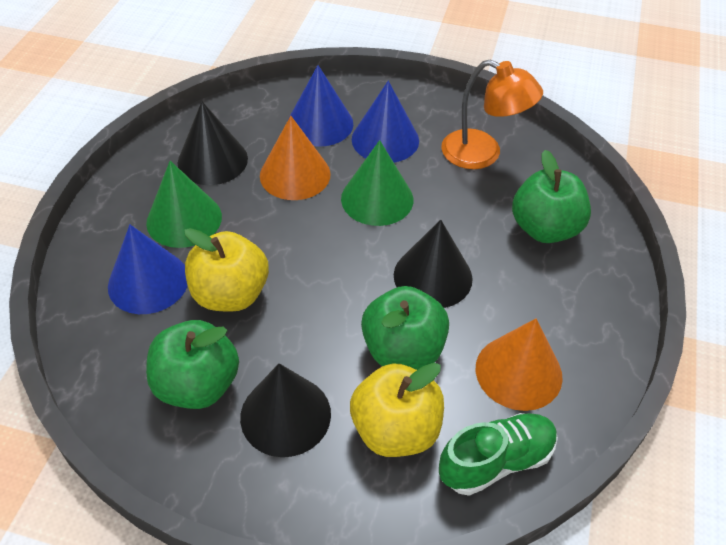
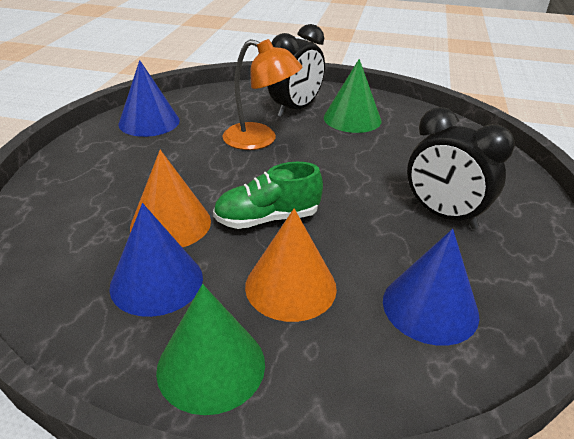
black clock: 0 -> 2
black cone: 3 -> 0
green apple: 3 -> 0
yellow apple: 2 -> 0

